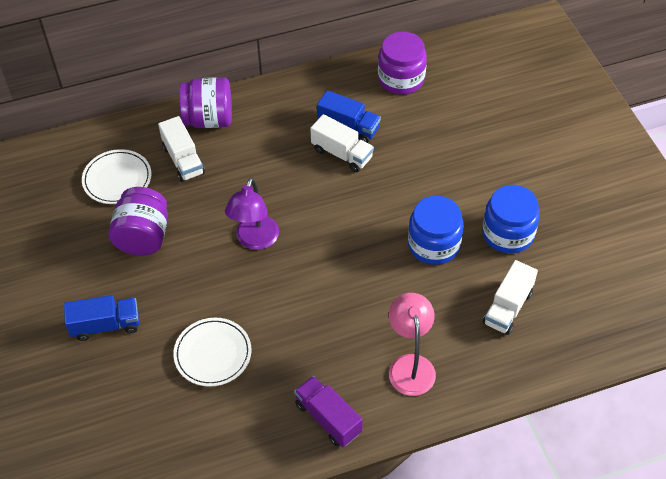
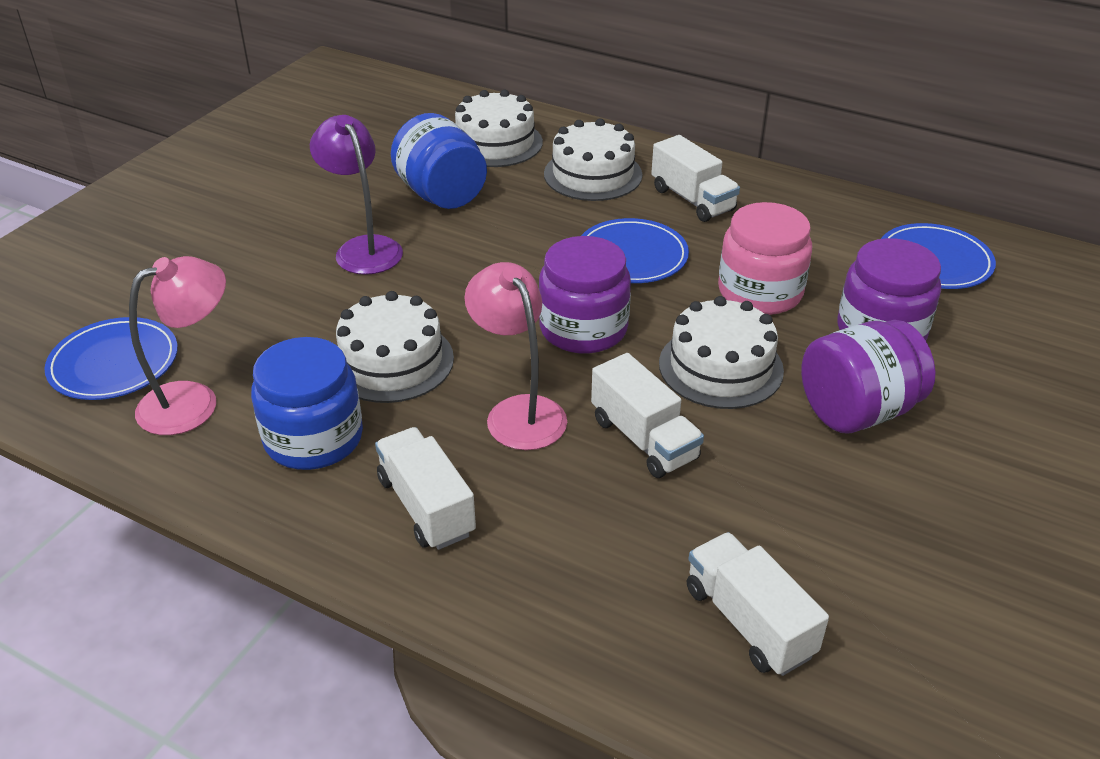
blue plate: 0 -> 3
blue truck: 2 -> 0
pink jar: 0 -> 1
pink lamp: 1 -> 2
purple truck: 1 -> 0
white cake: 0 -> 4
white plate: 2 -> 0
white truck: 3 -> 4

